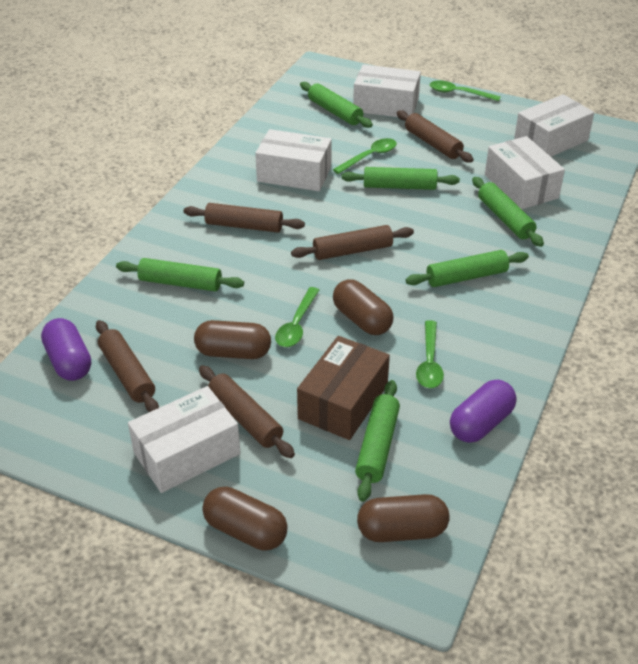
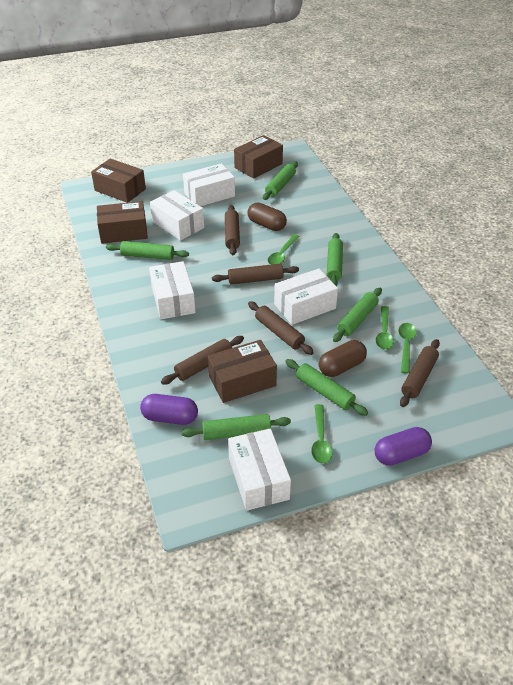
brown box: 1 -> 4
brown capsule: 4 -> 2

